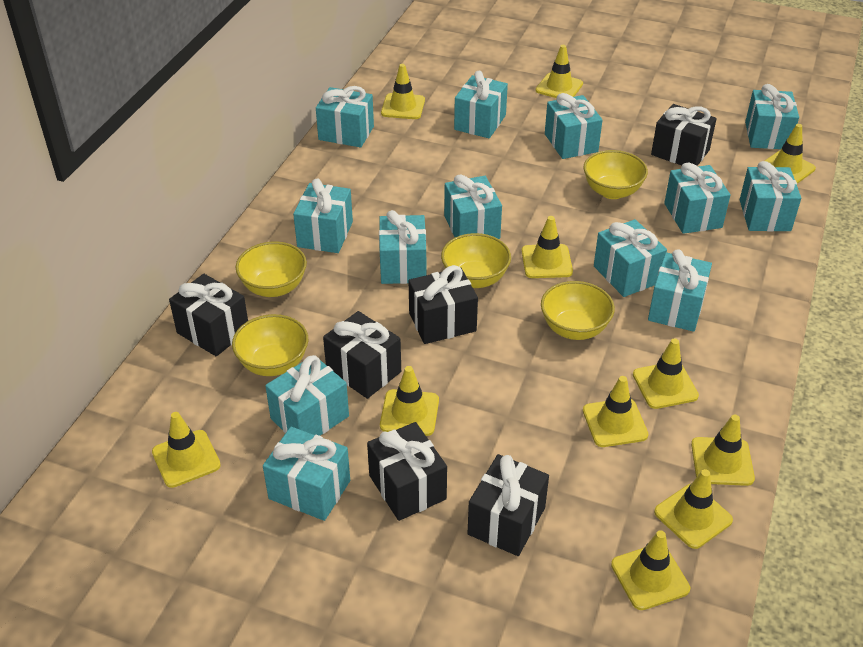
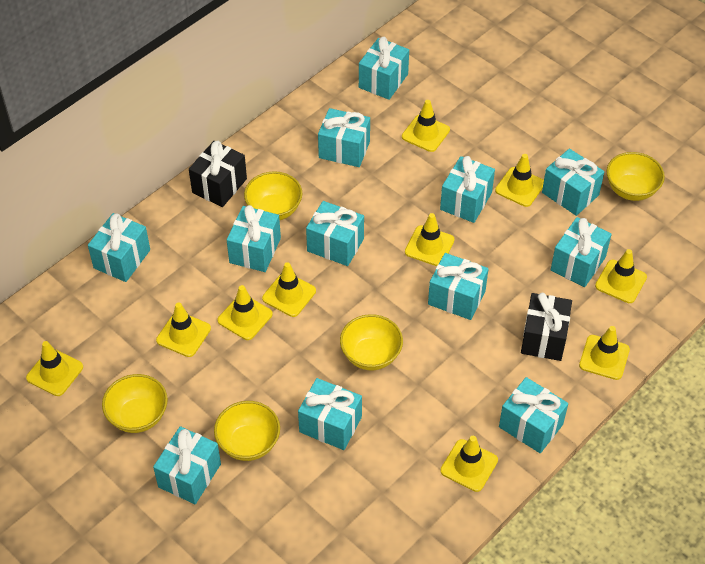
black gift: 6 -> 2
turquoise gift: 13 -> 12
yellow traffic cone: 11 -> 10

